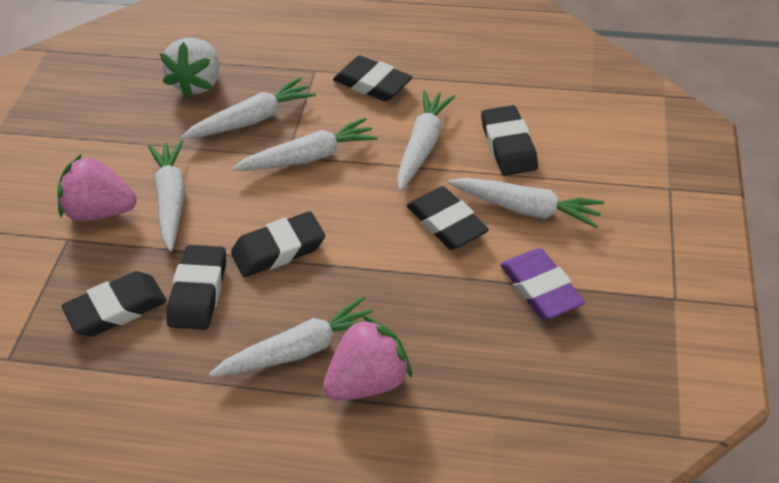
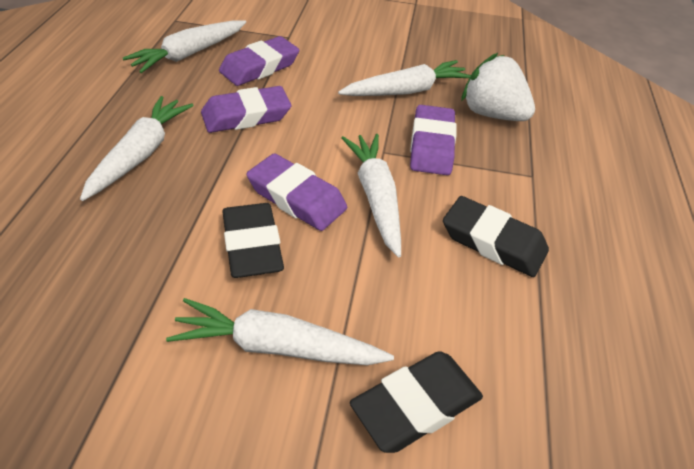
black eraser: 6 -> 3
pink strawberry: 2 -> 0
purple eraser: 1 -> 4
white carrot: 6 -> 5

